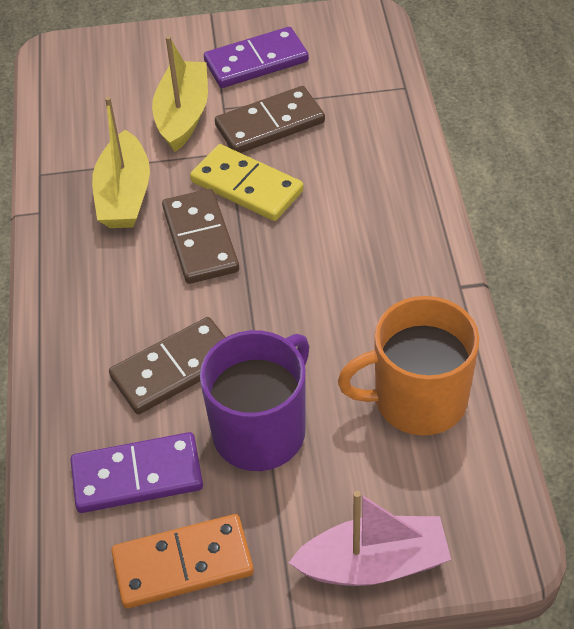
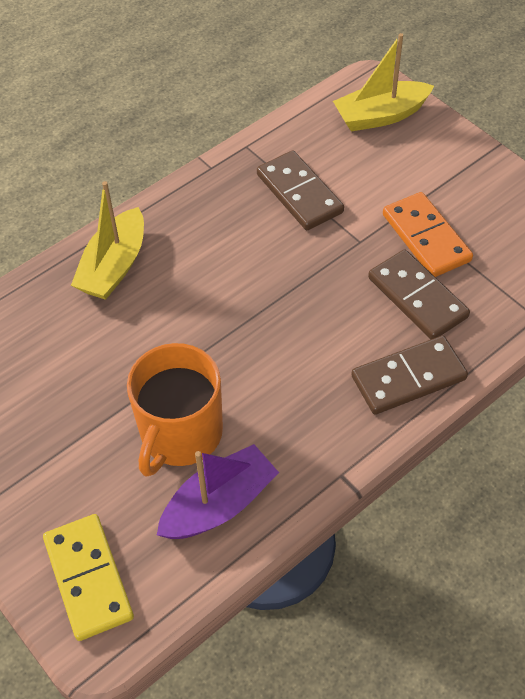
pink boat: 1 -> 0
purple boat: 0 -> 1
purple domino: 2 -> 0
purple mug: 1 -> 0

